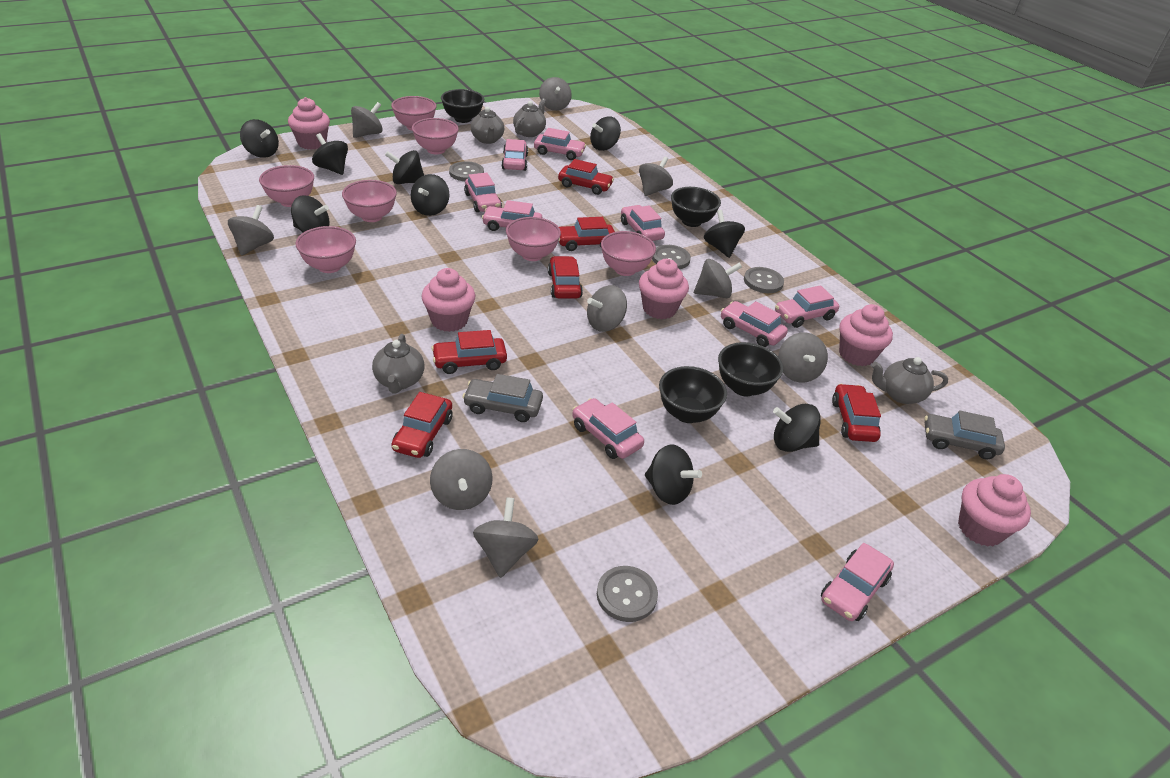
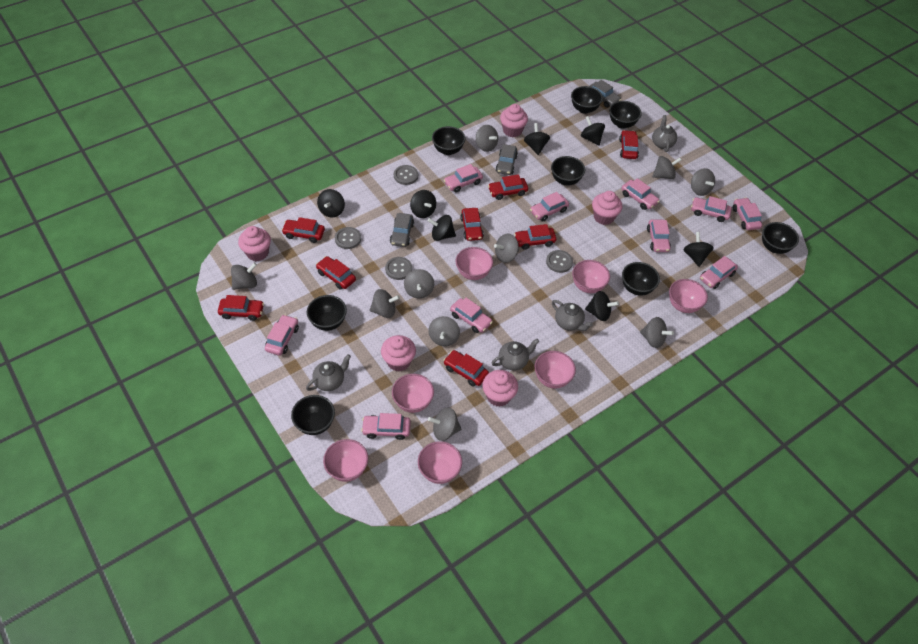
black bowl: 4 -> 8
black spinning top: 9 -> 7
grey car: 2 -> 3
grey spinning top: 9 -> 10
pink car: 9 -> 10
red car: 6 -> 8

